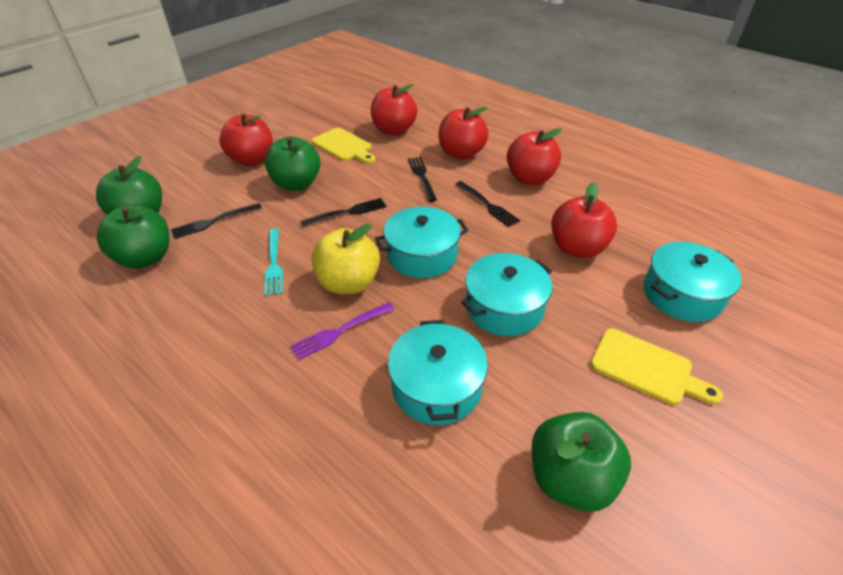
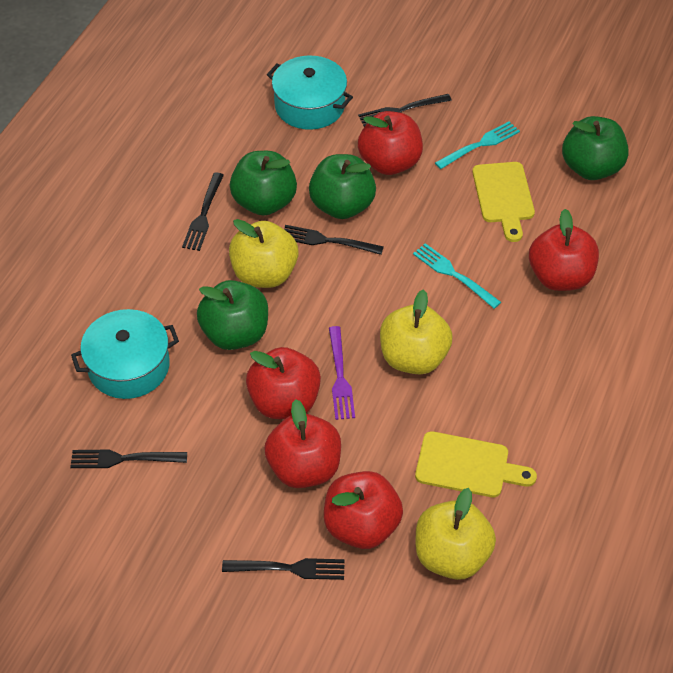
black fork: 4 -> 5
turquoise fork: 1 -> 2
turquoise pot: 4 -> 2
yellow apple: 1 -> 3

